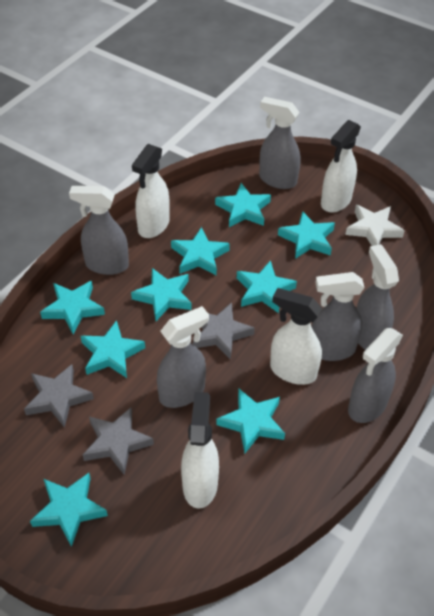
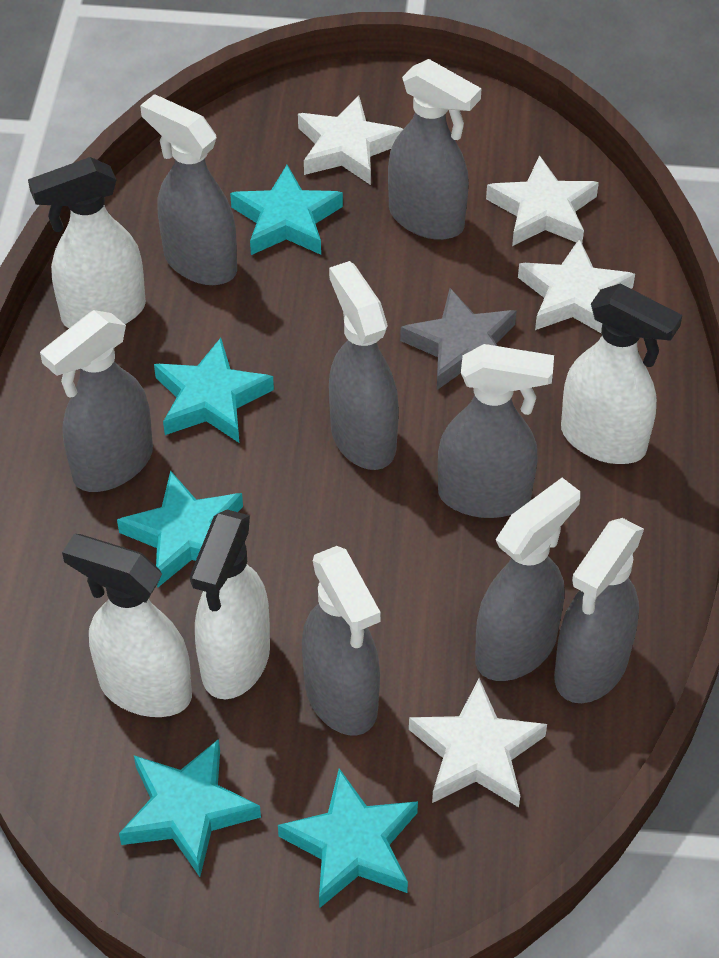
grey spray bottle: 6 -> 8
grey star: 3 -> 1
turquoise star: 9 -> 5
white star: 1 -> 4

